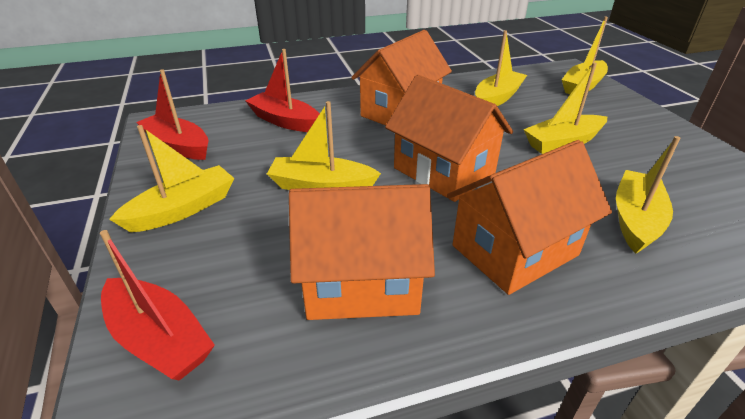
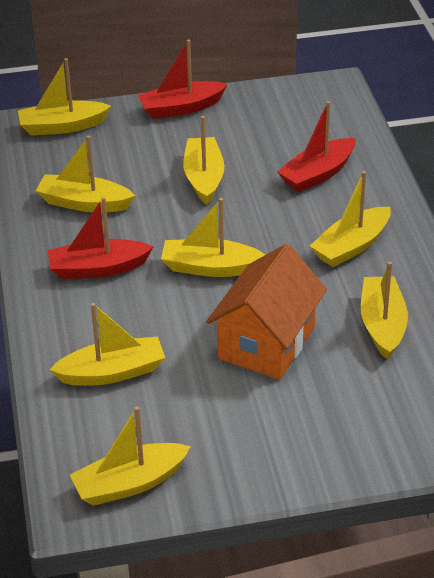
orange house: 4 -> 1
yellow boat: 6 -> 8

